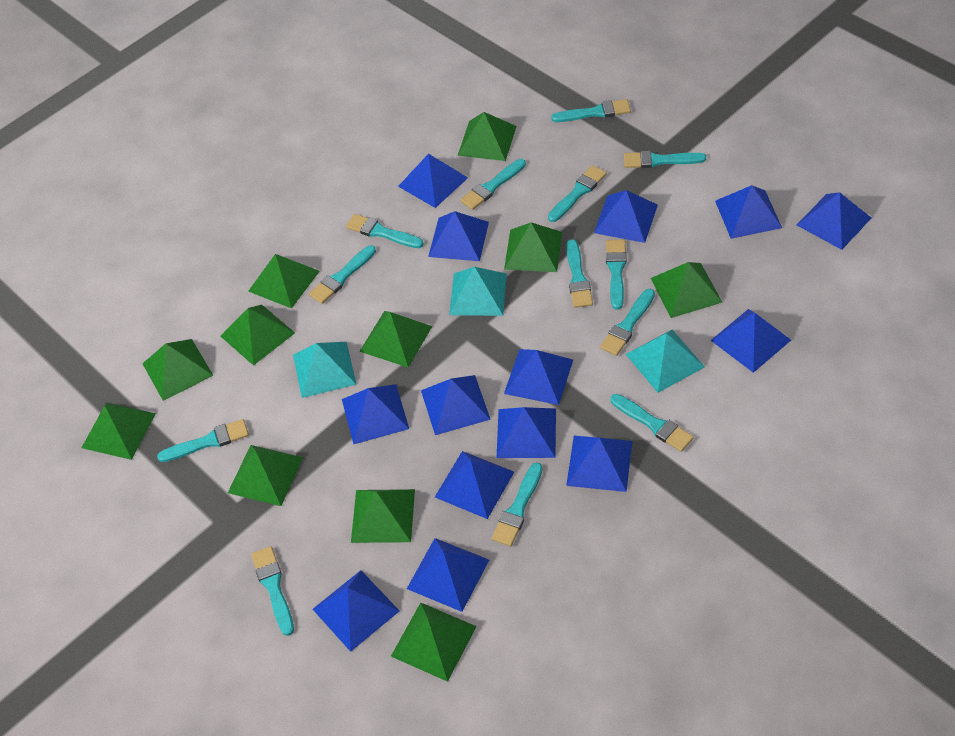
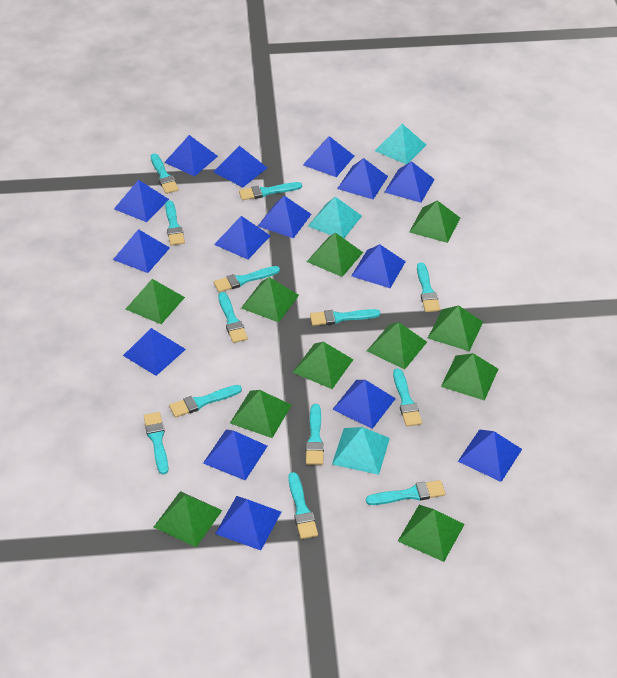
blue pyramid: 14 -> 15

